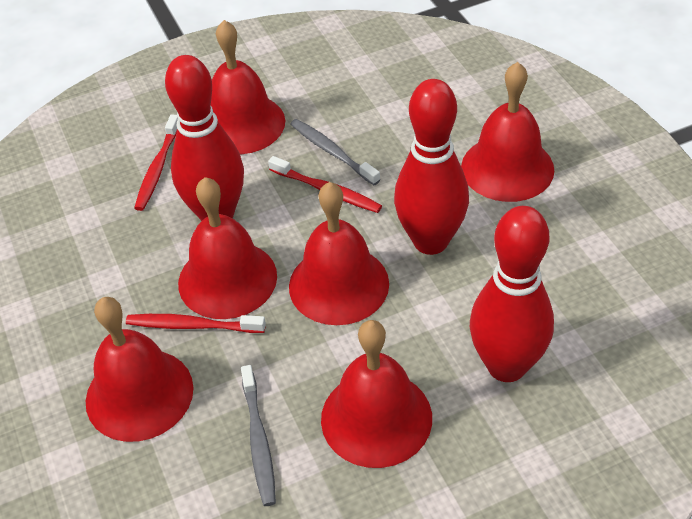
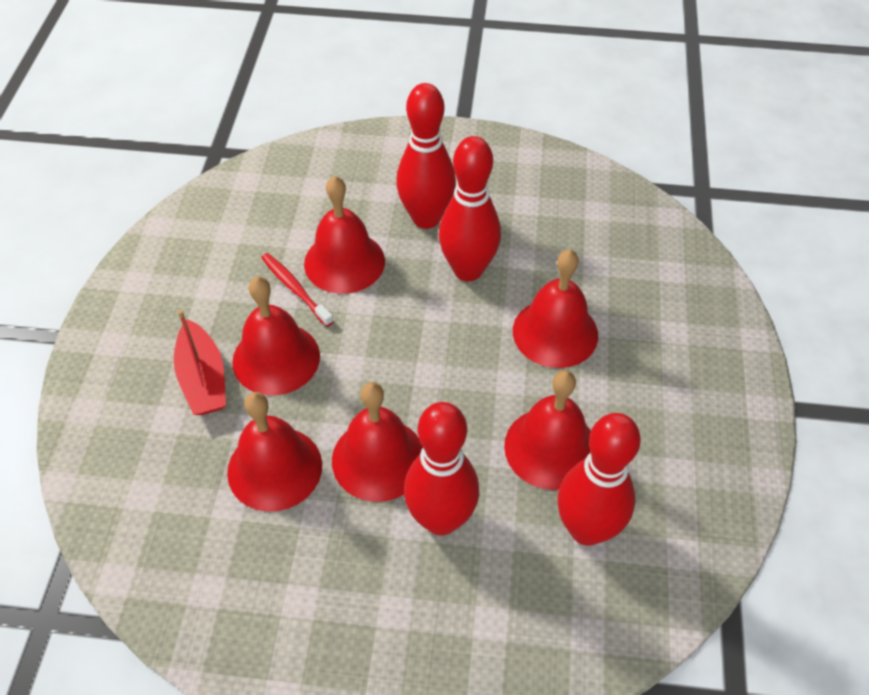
grey toothbrush: 2 -> 0
red boat: 0 -> 1
red bowling pin: 3 -> 4
red toothbrush: 3 -> 1

